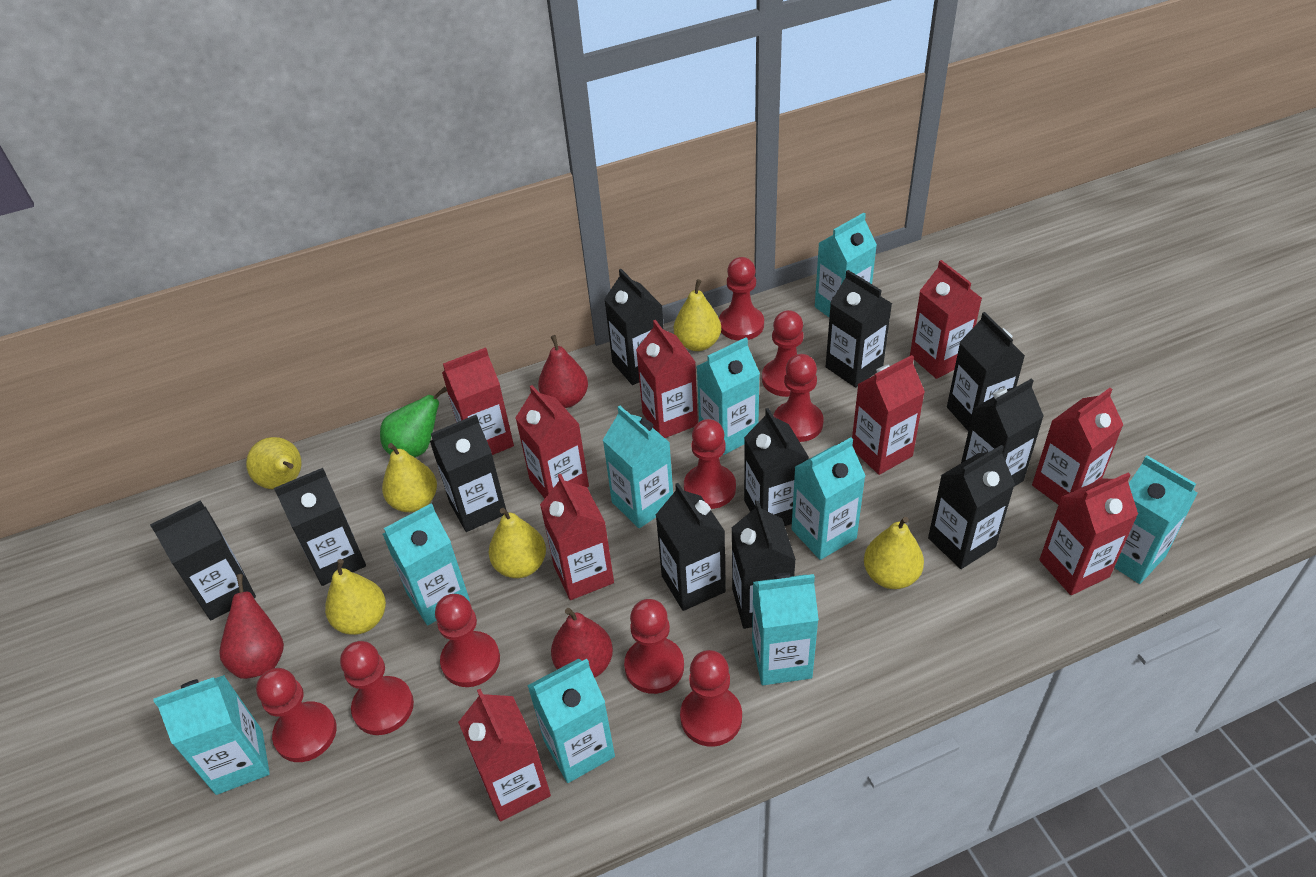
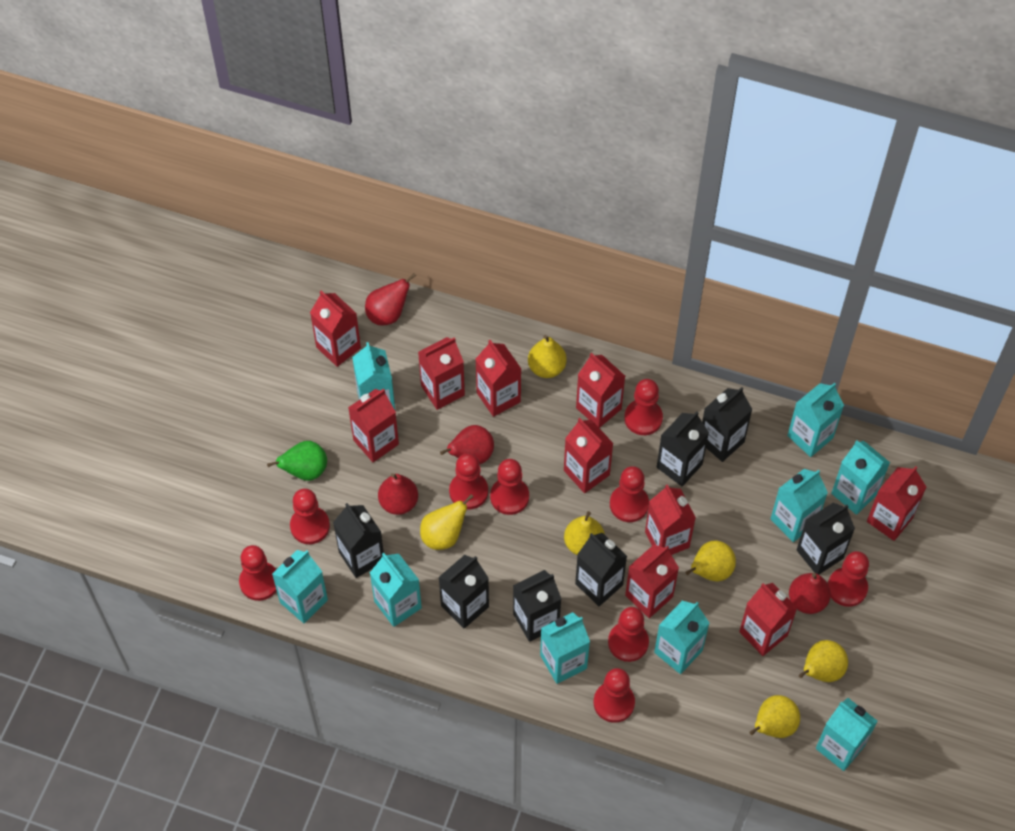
black carton: 11 -> 7
red carton: 9 -> 10
red pear: 3 -> 4

